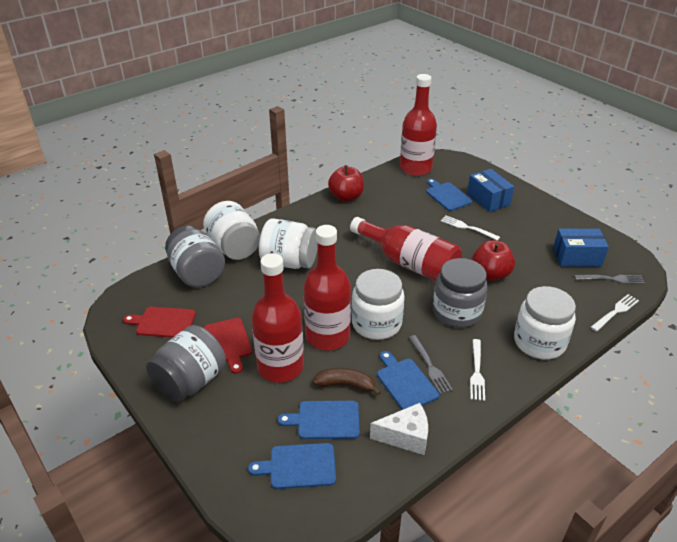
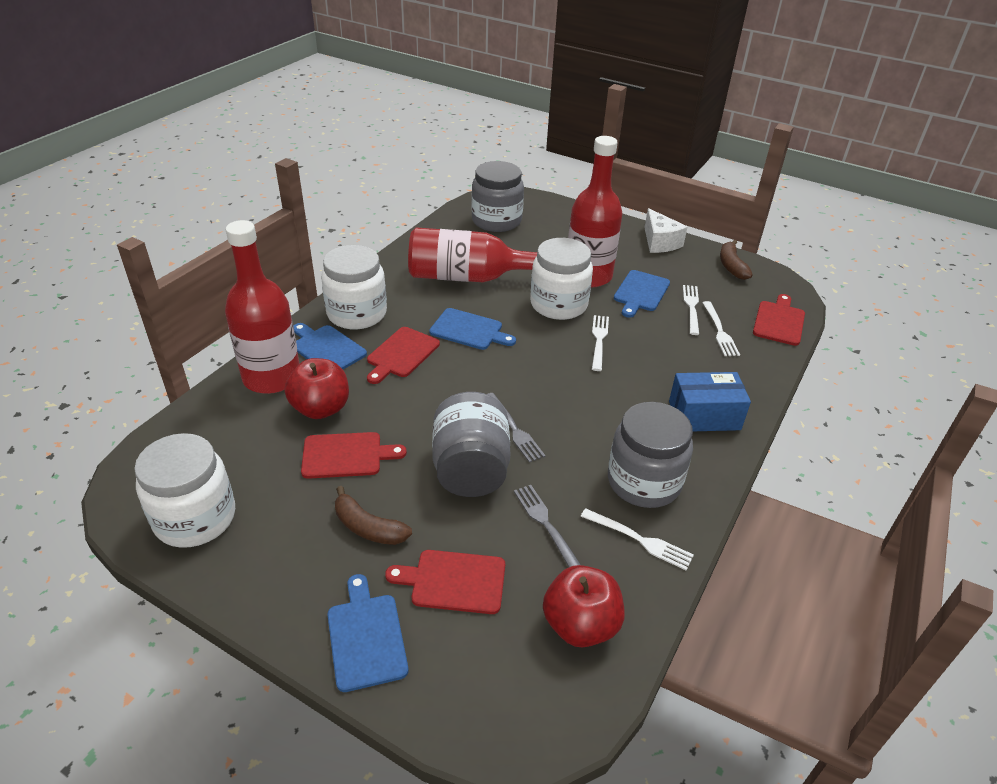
blue box: 2 -> 1
brown banana: 1 -> 2
red bottle: 4 -> 3
red cutting board: 2 -> 4
white fork: 3 -> 4
white jar: 4 -> 3

